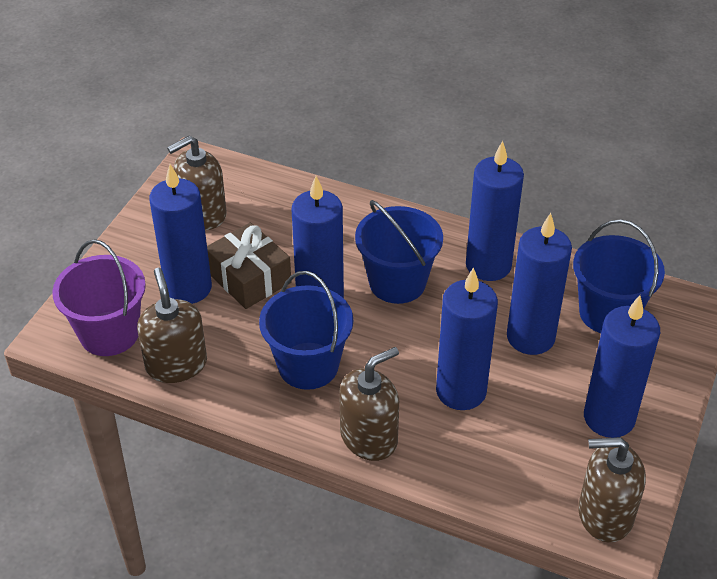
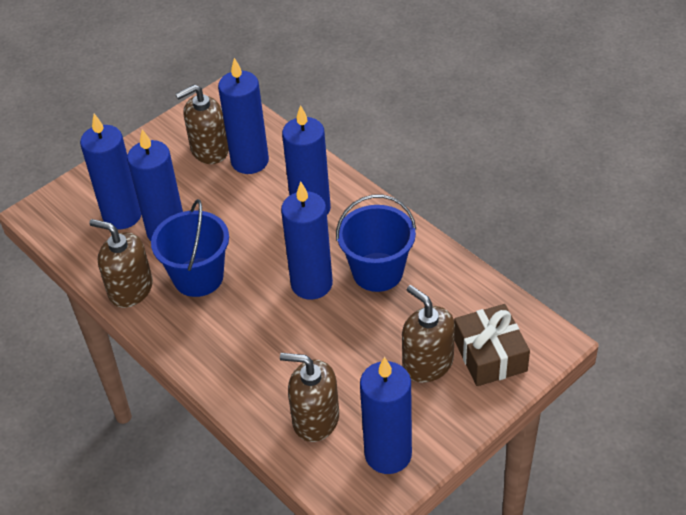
blue bucket: 3 -> 2
purple bucket: 1 -> 0

